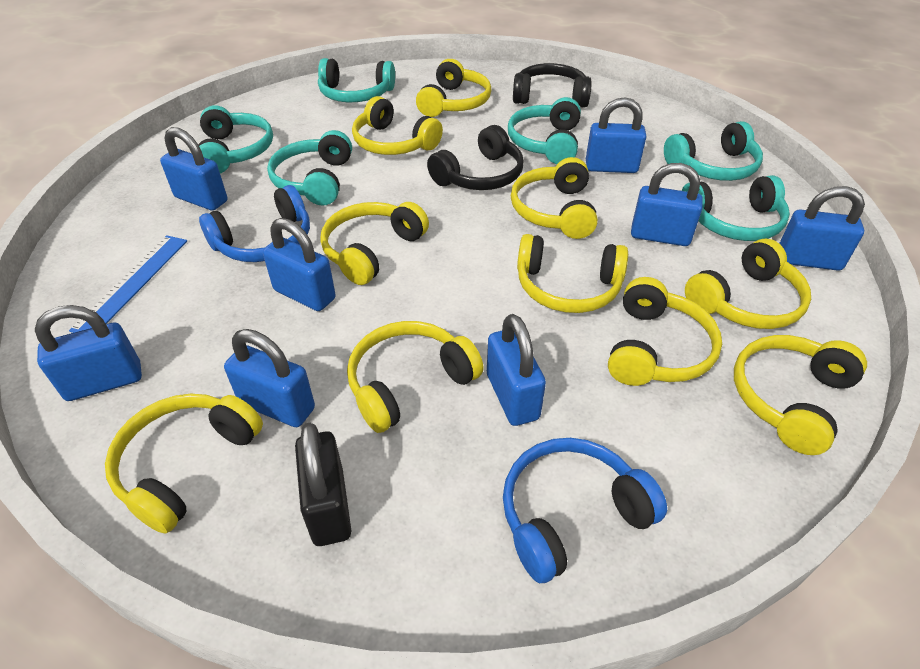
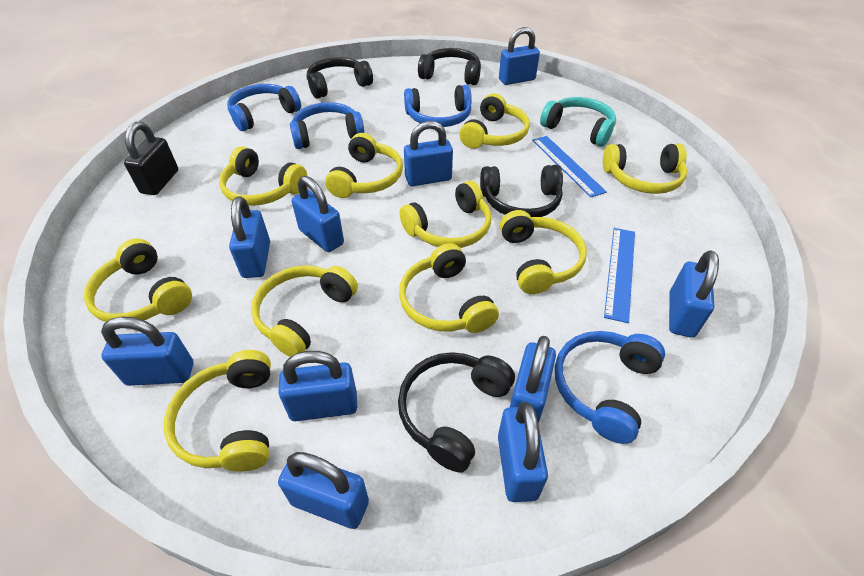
black headphones: 2 -> 4
blue headphones: 2 -> 4
blue padlock: 8 -> 10
blue ruler: 1 -> 2
turquoise headphones: 6 -> 1

